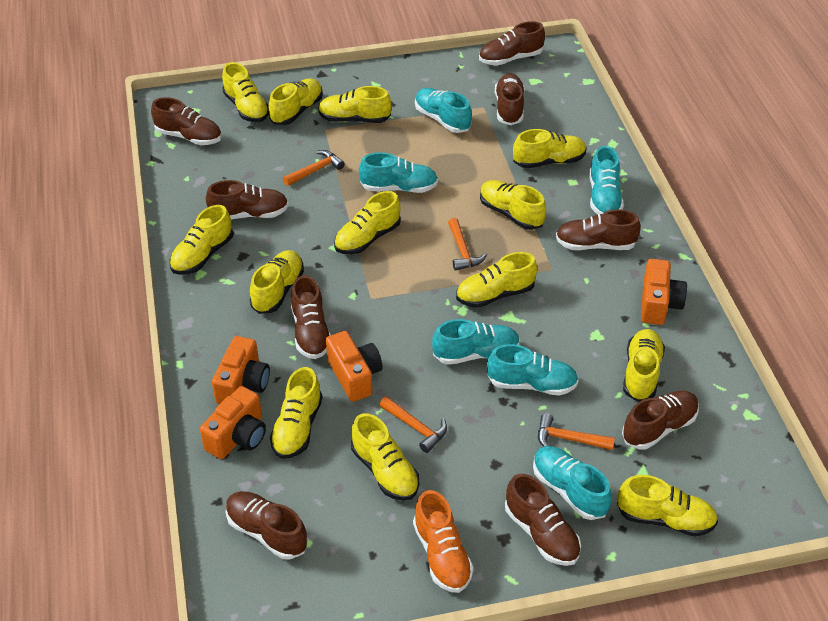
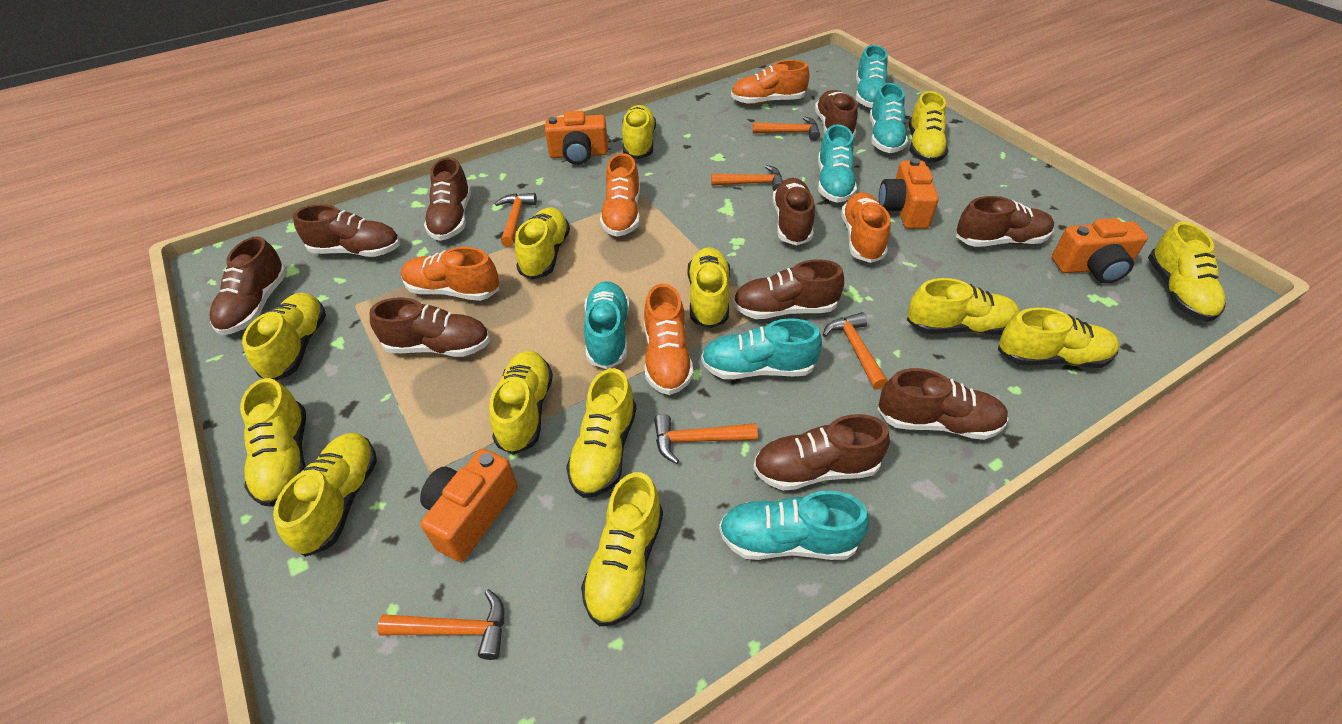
brown shoe: 9 -> 10
orange hammer: 4 -> 6
orange shoe: 1 -> 5

